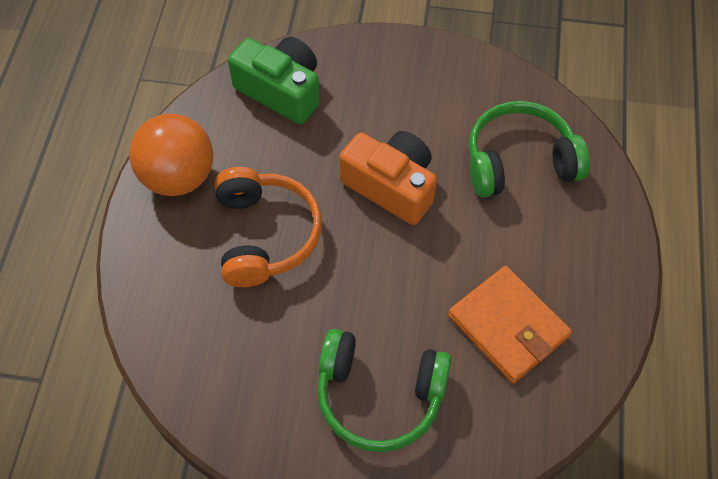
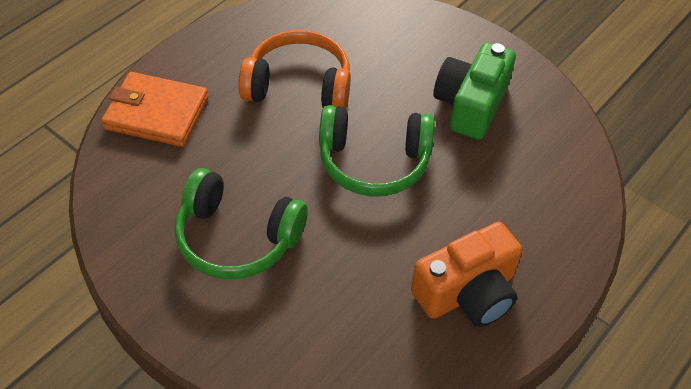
orange ball: 1 -> 0

